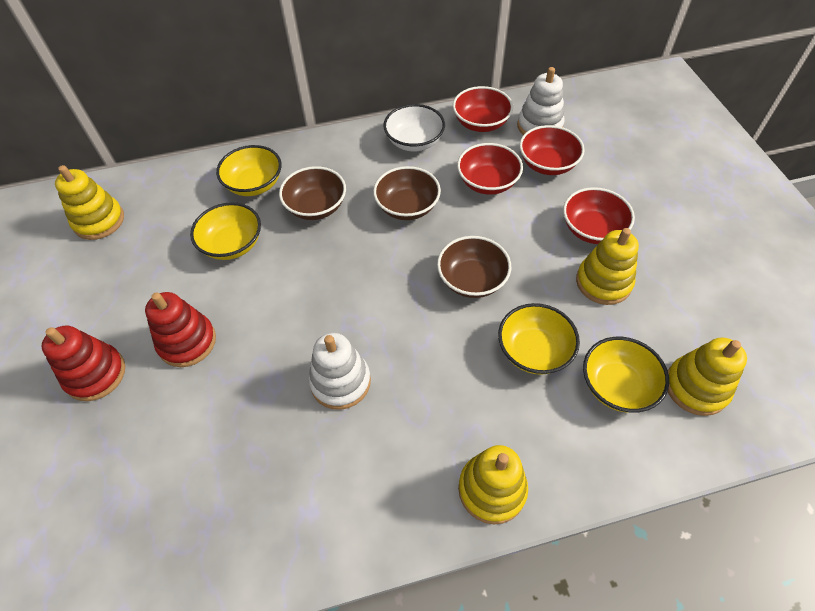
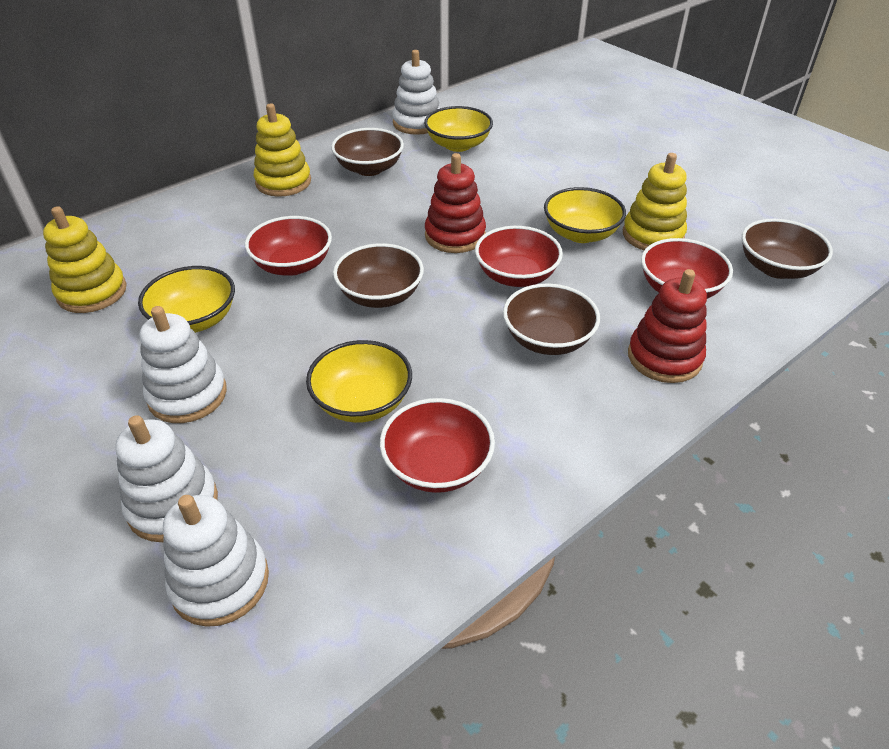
brown bowl: 3 -> 4
white bowl: 1 -> 0
white stacking toy: 2 -> 4
yellow stacking toy: 4 -> 3

